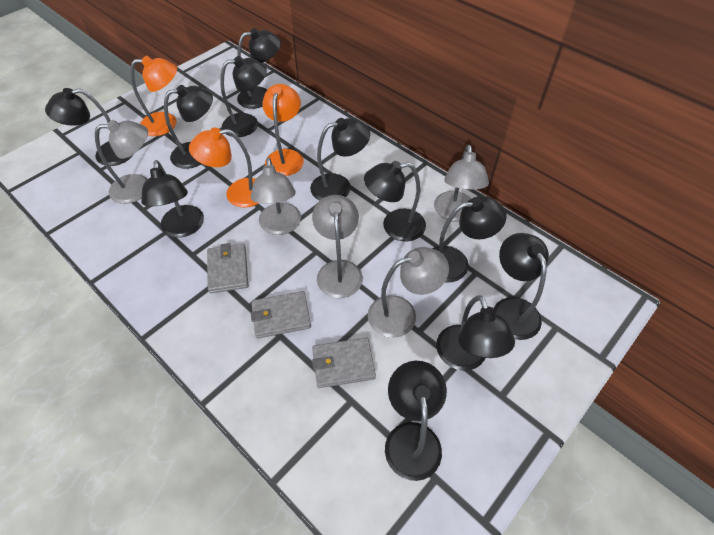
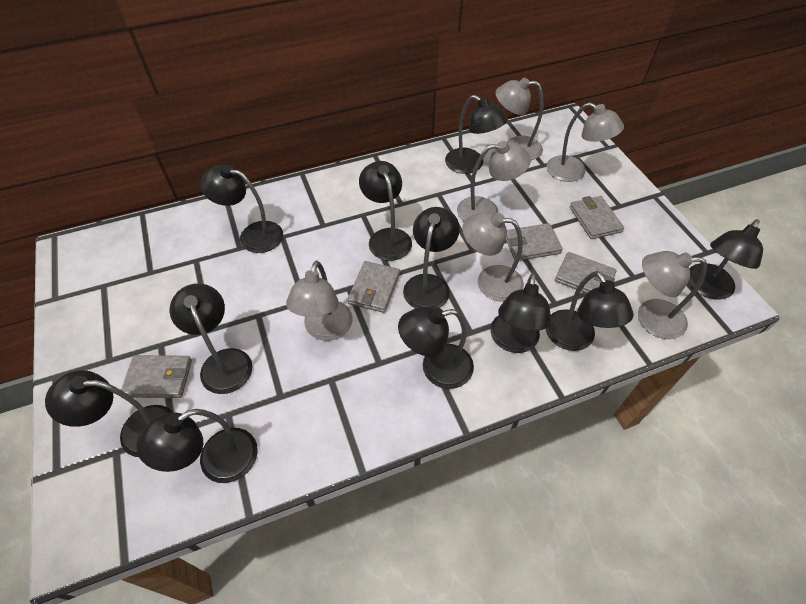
grey lamp: 5 -> 6
grey wallet: 3 -> 5
orange lamp: 3 -> 0

